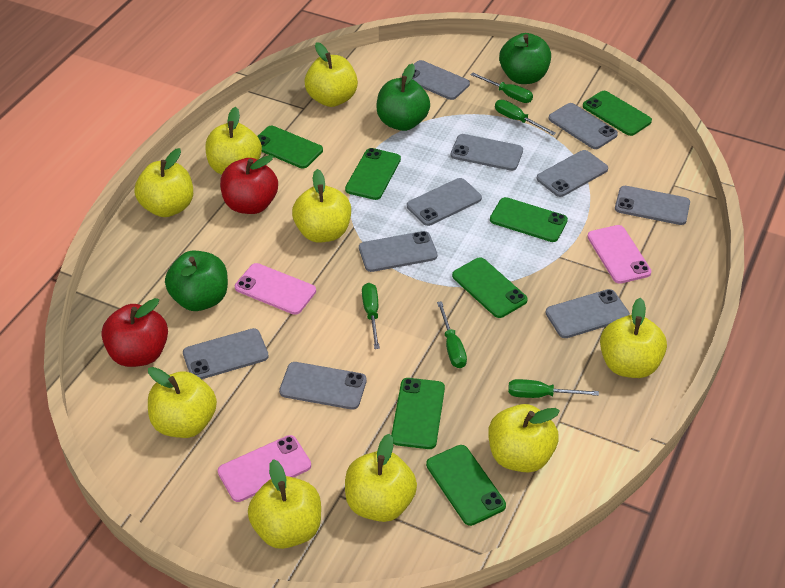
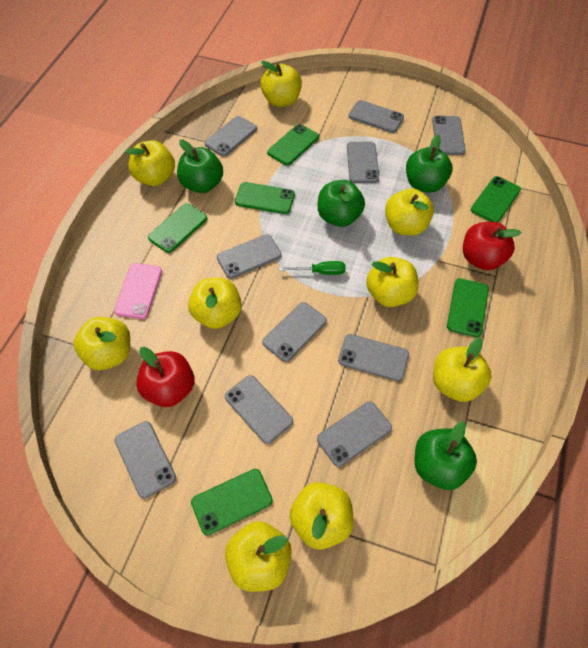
green apple: 3 -> 4
green phone: 7 -> 6
green screwdriver: 5 -> 1
pink phone: 3 -> 1

